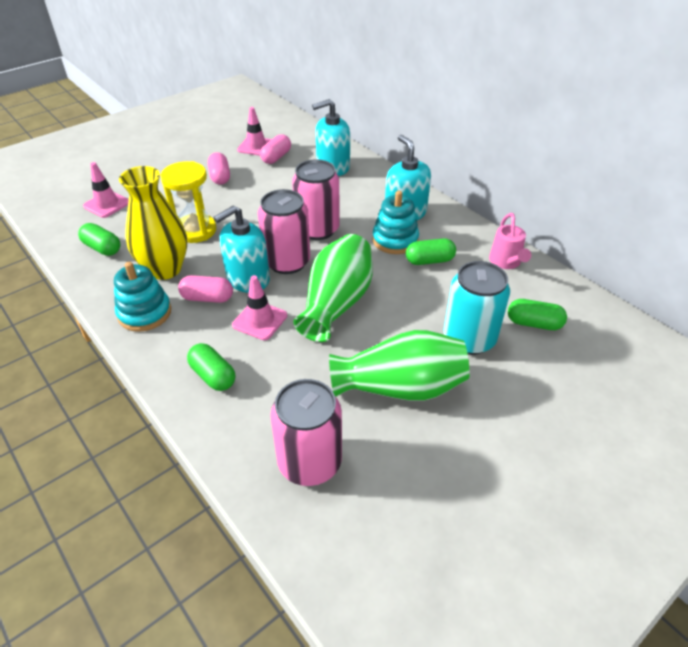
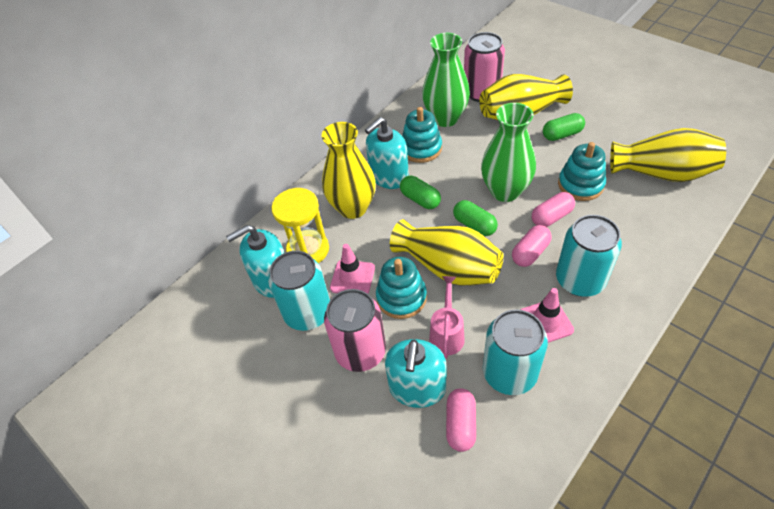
green capsule: 4 -> 3
pink can: 3 -> 2
pink traffic cone: 3 -> 2
turquoise can: 1 -> 3
turquoise stacking toy: 2 -> 3
yellow vase: 1 -> 4

